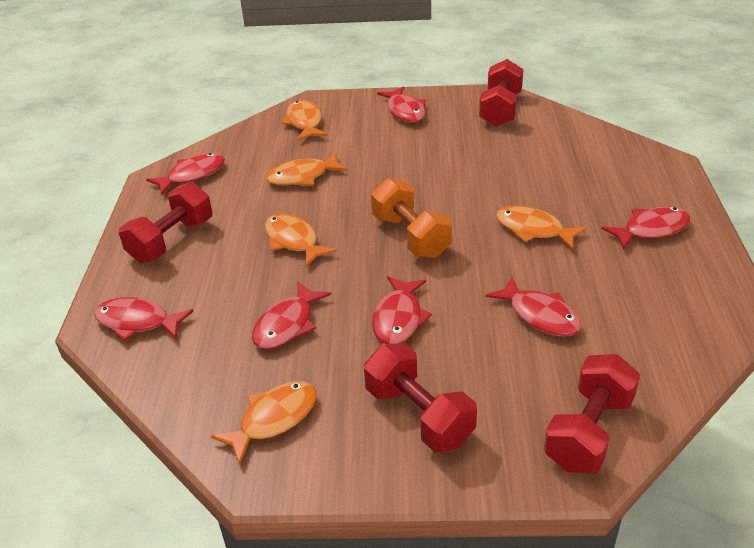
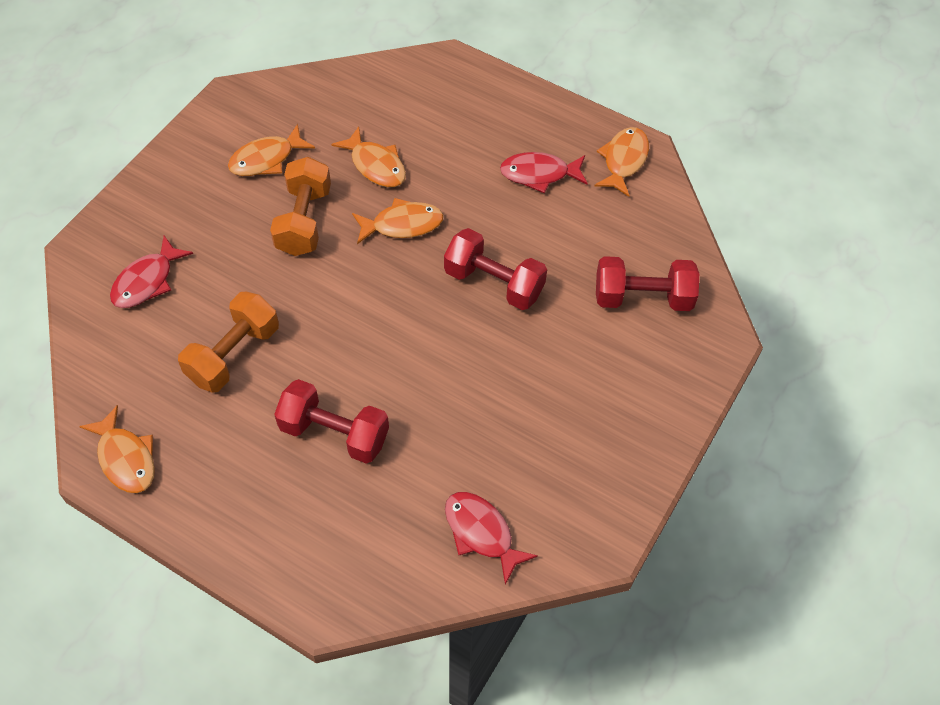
orange dumbbell: 1 -> 2
red dumbbell: 4 -> 3
red fish: 7 -> 3

